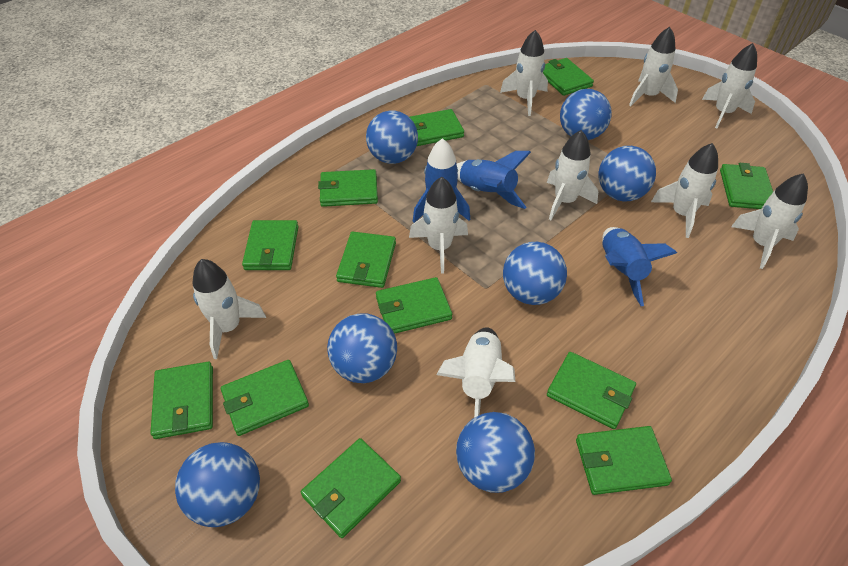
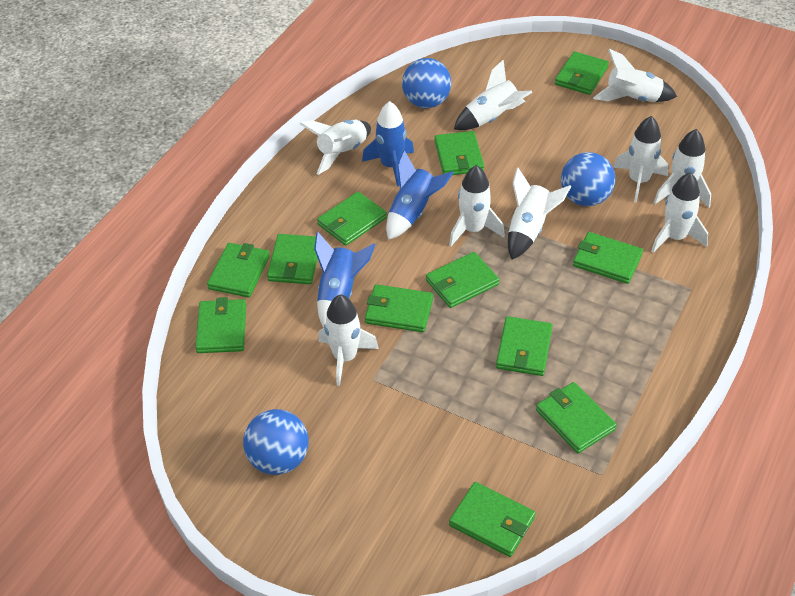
blue ball: 7 -> 3

